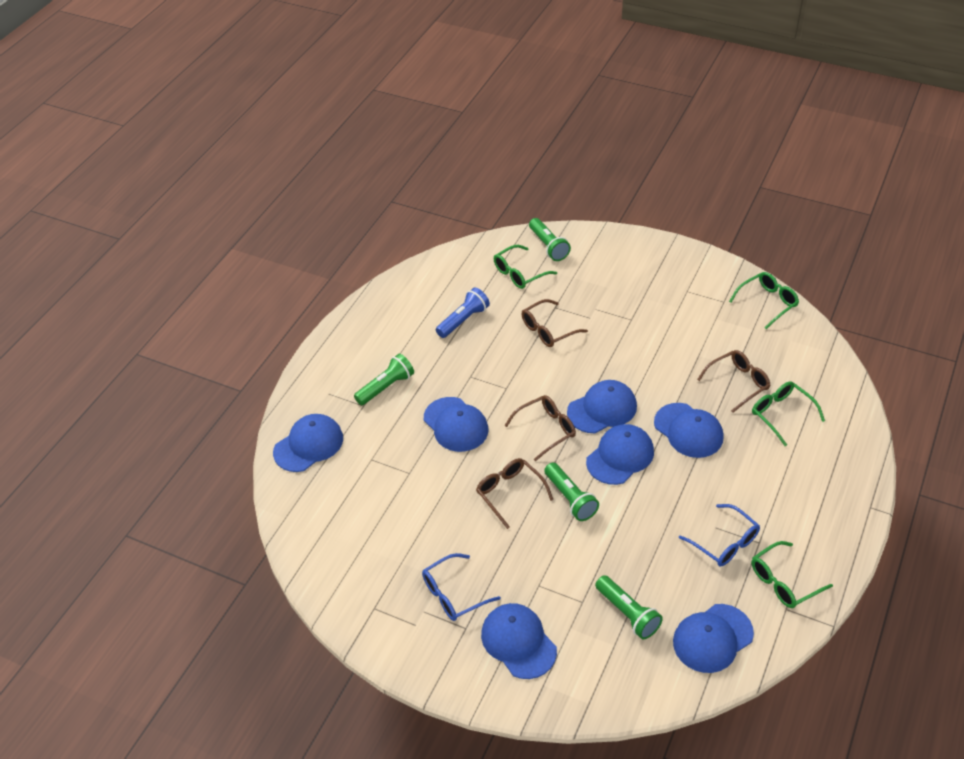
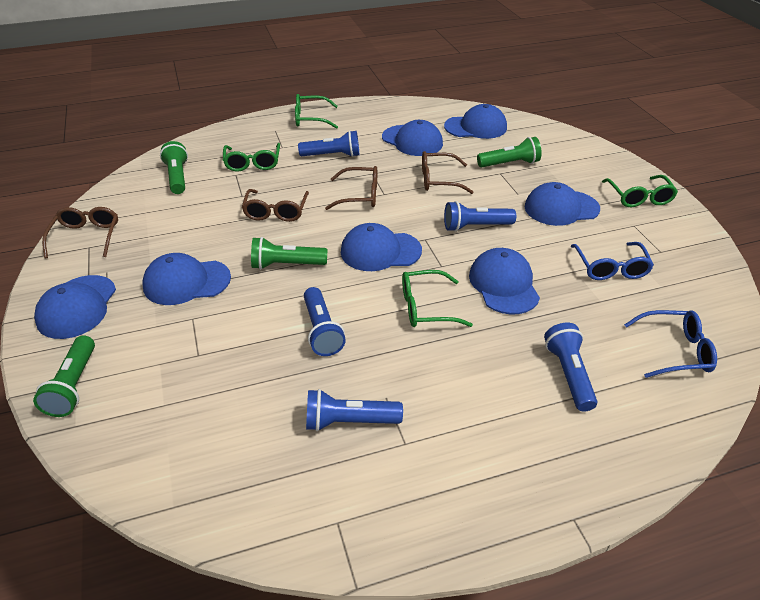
blue flashlight: 1 -> 5

